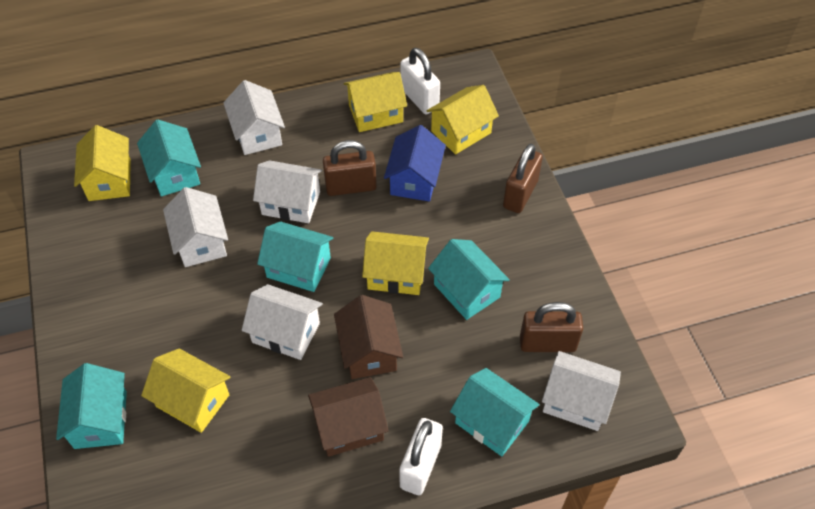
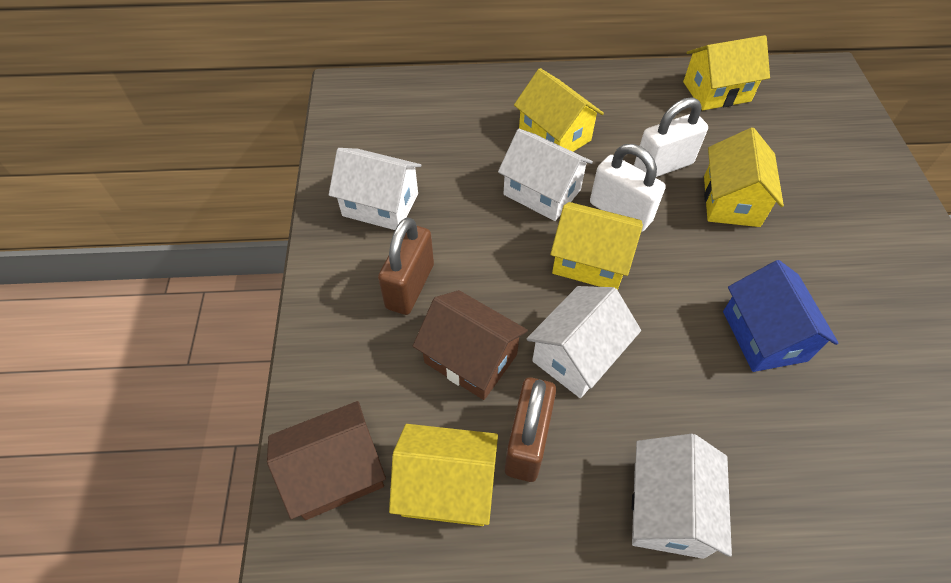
brown padlock: 3 -> 2
turquoise house: 5 -> 0
white house: 5 -> 4

